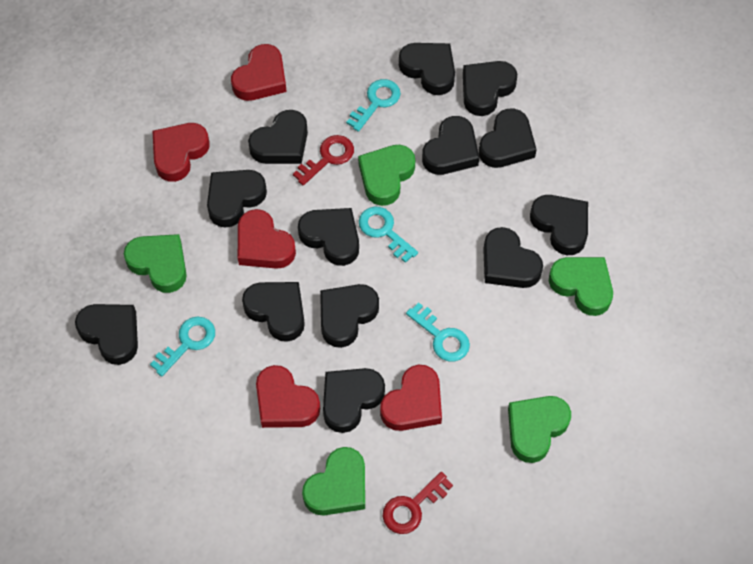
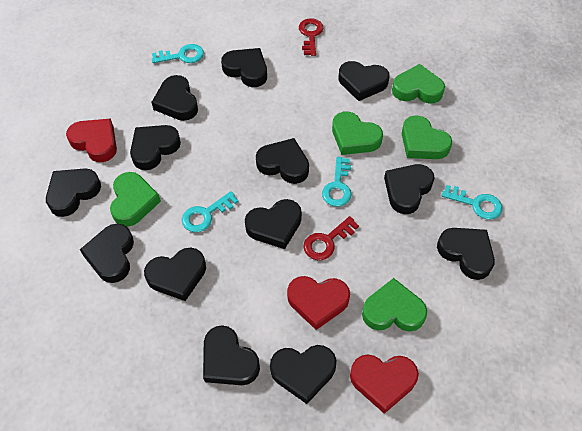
red heart: 5 -> 3

